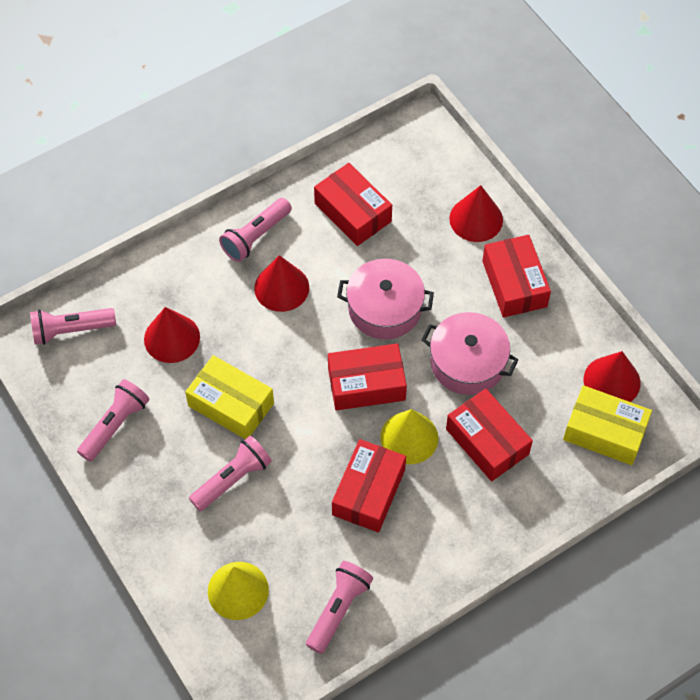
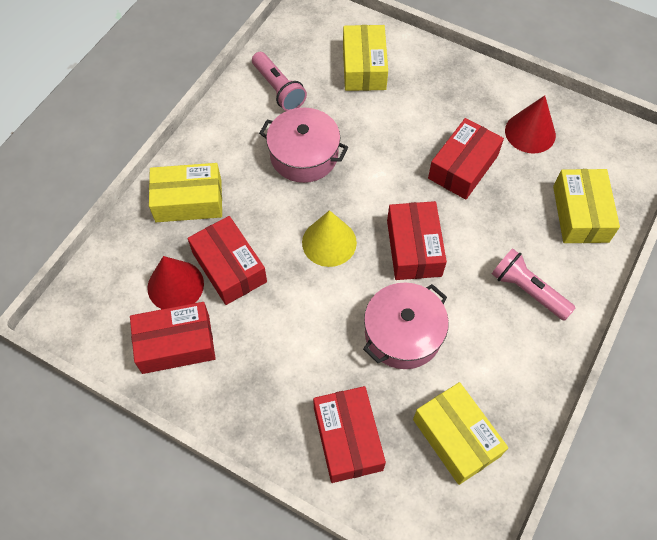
pink flashlight: 5 -> 2
red cone: 4 -> 2
yellow box: 2 -> 4
yellow cone: 2 -> 1

